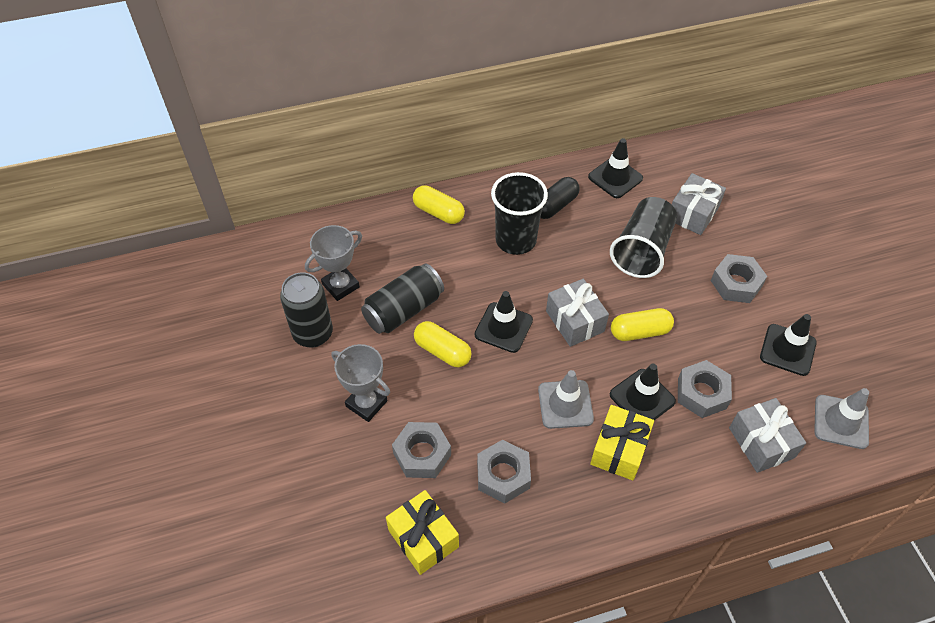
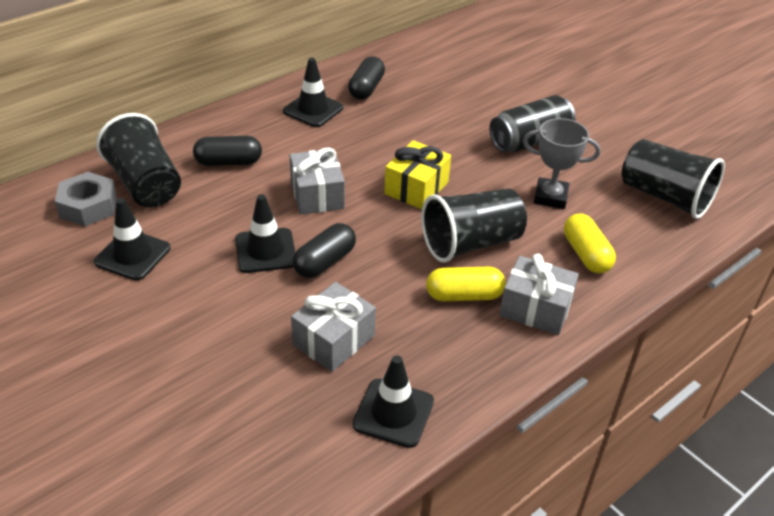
black can: 2 -> 1
black capsule: 1 -> 3
black cup: 2 -> 3
grey nut: 4 -> 1
grey traffic cone: 2 -> 0
grey trophy: 2 -> 1
yellow capsule: 3 -> 2
yellow gift: 2 -> 1

